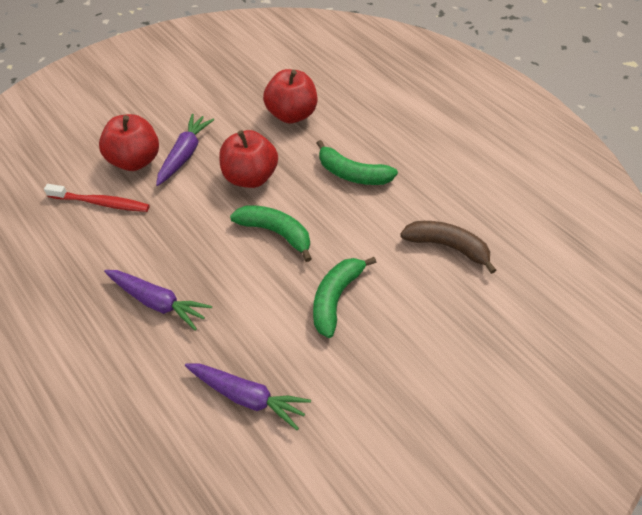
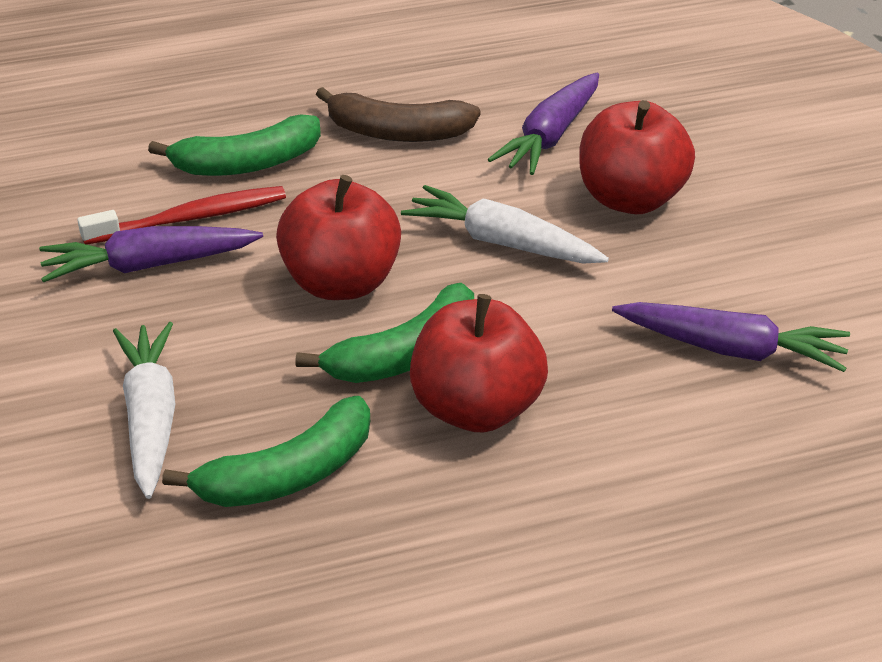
white carrot: 0 -> 2

